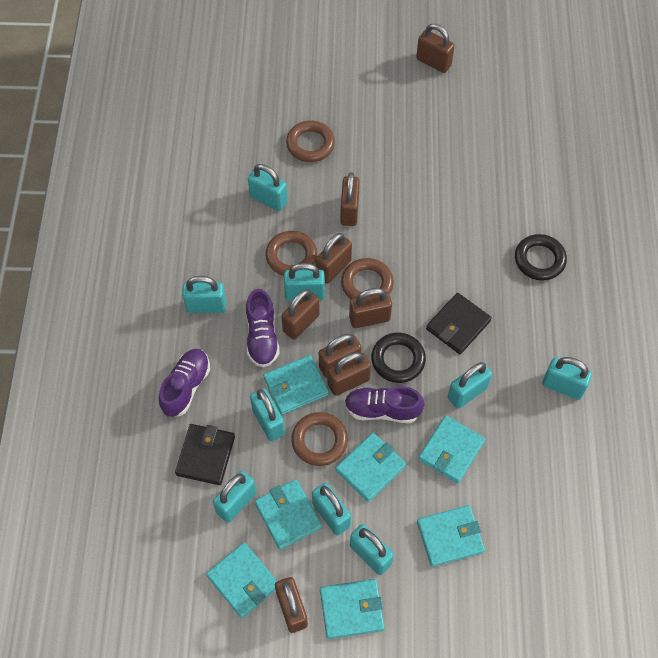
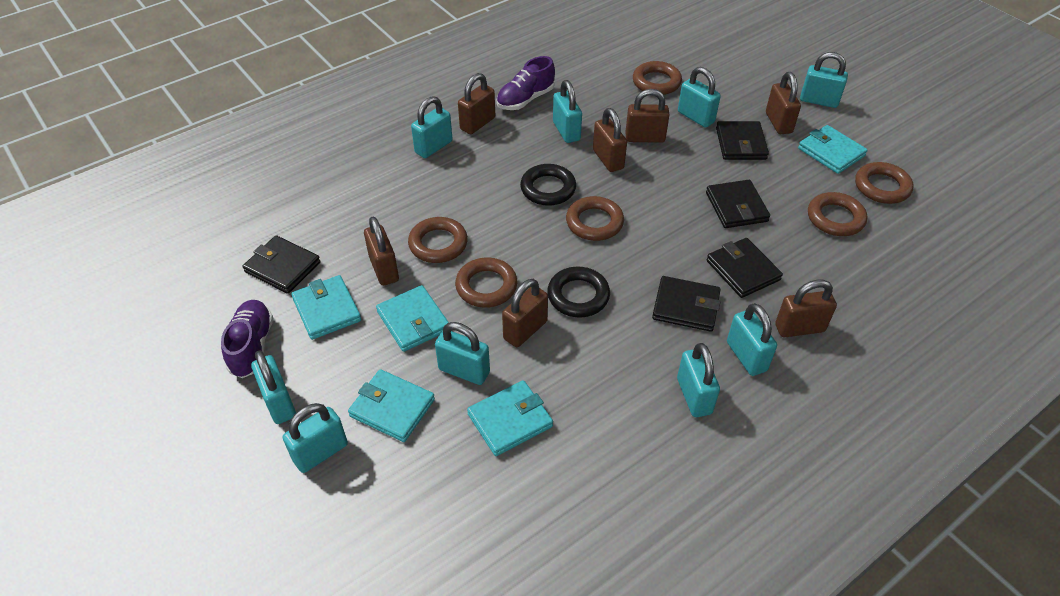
black wallet: 2 -> 5
brown padlock: 8 -> 7
brown ring: 4 -> 6
purple shoe: 3 -> 2
turquoise wallet: 7 -> 5

